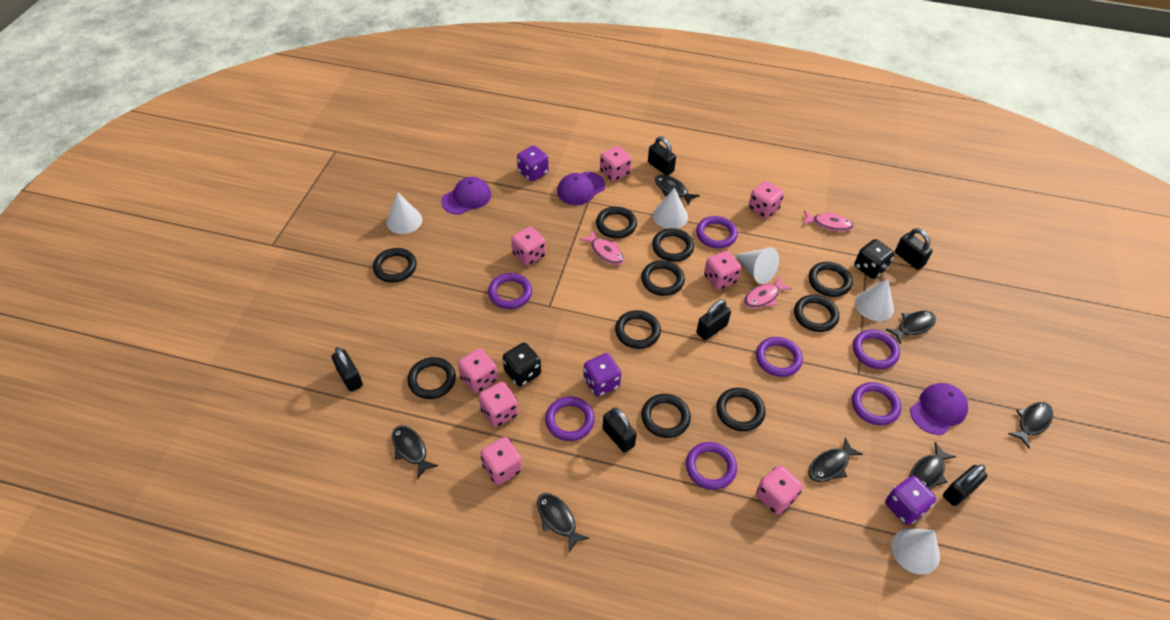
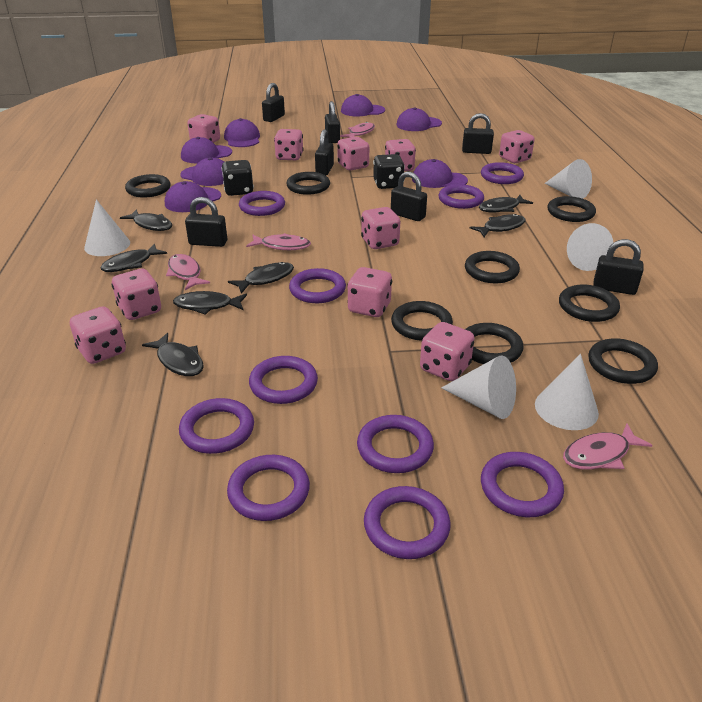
black padlock: 6 -> 7
black ring: 10 -> 8
pink dice: 8 -> 10
pink fish: 3 -> 4
purple cap: 3 -> 7
purple dice: 3 -> 0
purple ring: 7 -> 10

